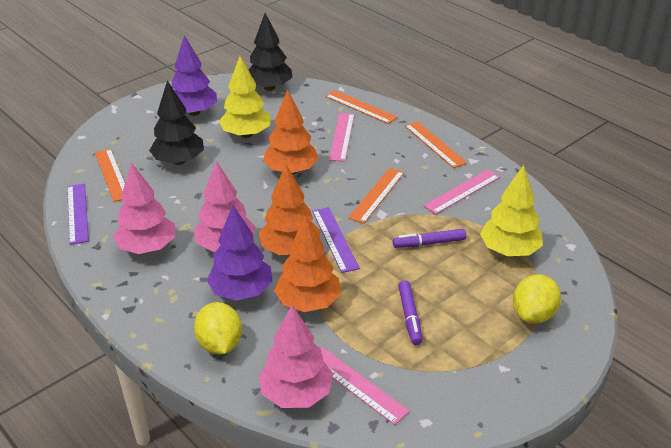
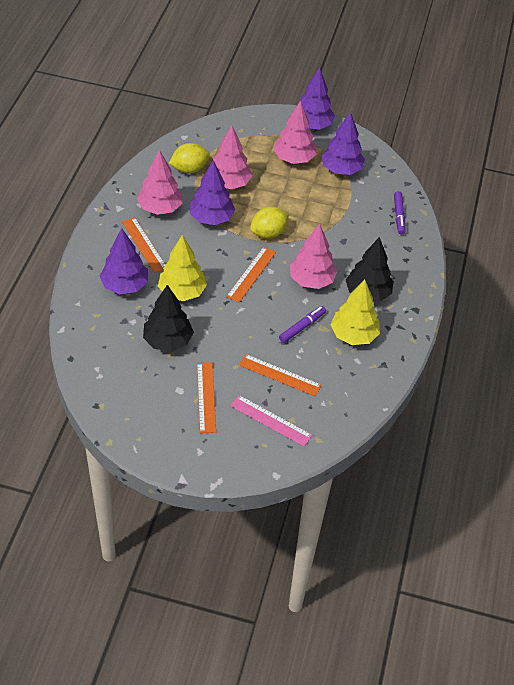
orange tree: 3 -> 0
pink ruler: 3 -> 1
pink tree: 3 -> 4
purple ruler: 2 -> 0
purple tree: 2 -> 4

